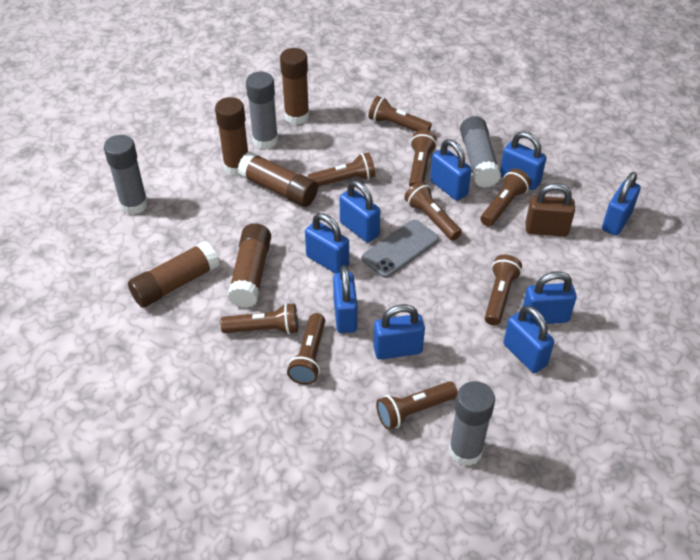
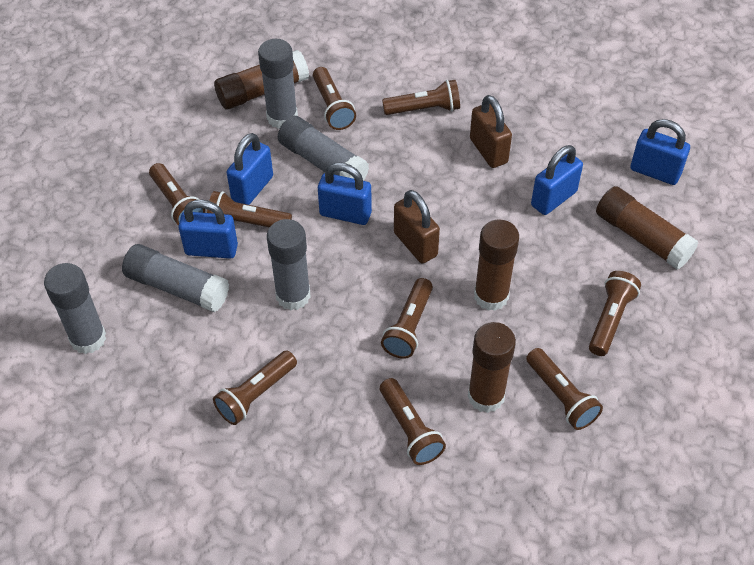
blue padlock: 9 -> 5
brown glue stick: 5 -> 4
brown padlock: 1 -> 2
grey glue stick: 4 -> 5
grey phone: 1 -> 0

